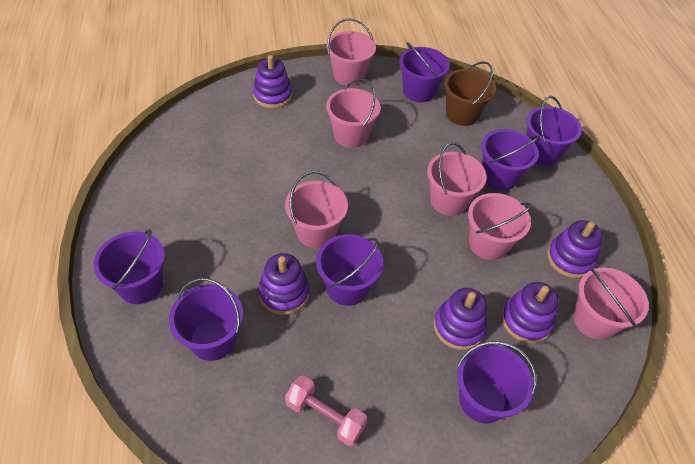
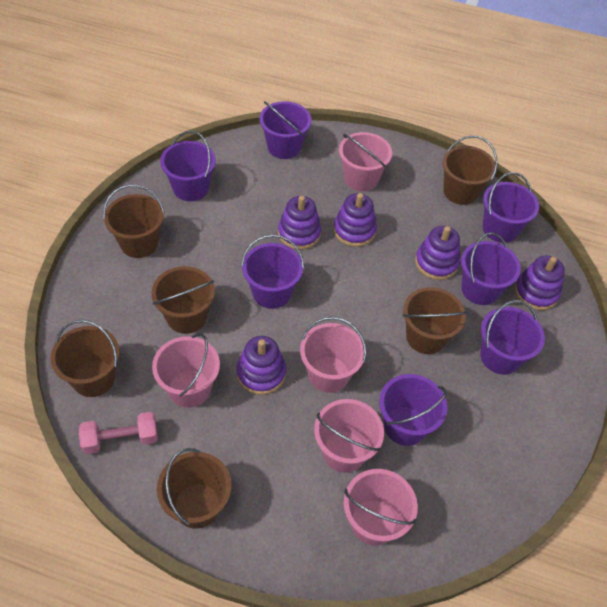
brown bucket: 1 -> 6
pink bucket: 6 -> 5

